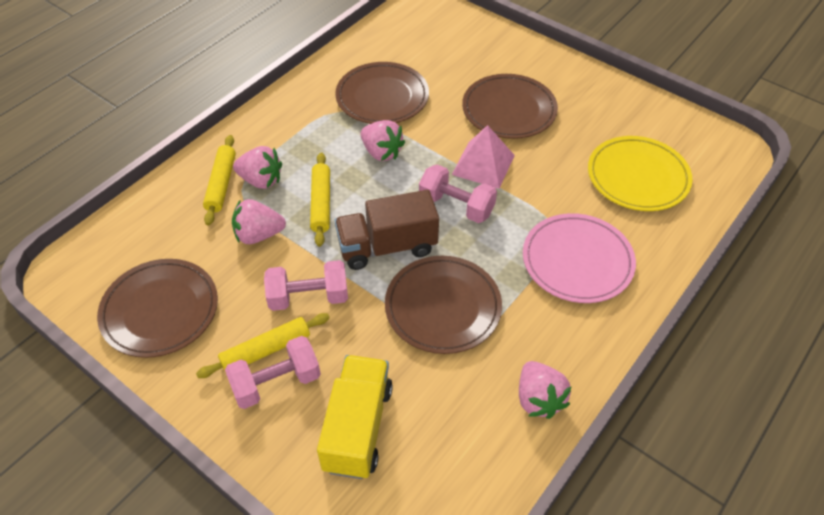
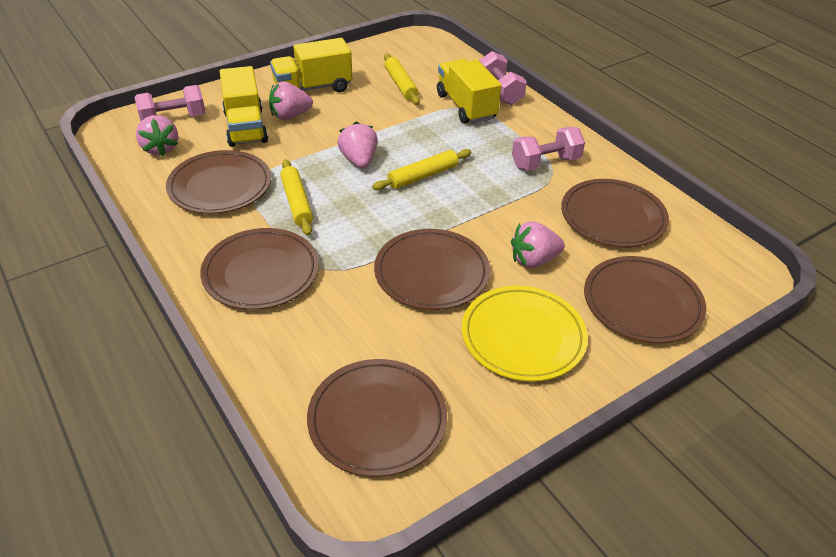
brown plate: 4 -> 6
brown truck: 1 -> 0
pink plate: 1 -> 0
pink pyramid: 1 -> 0
yellow truck: 1 -> 3

